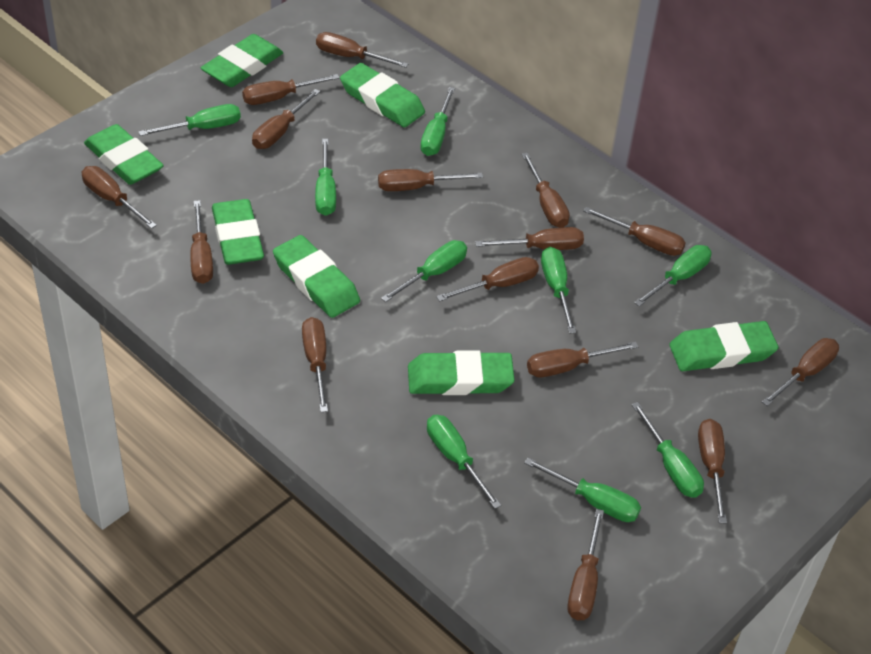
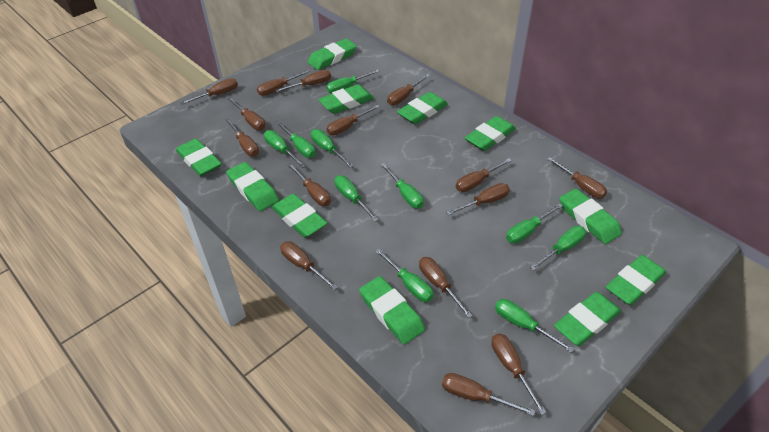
green eraser: 7 -> 11
green screwdriver: 9 -> 10

